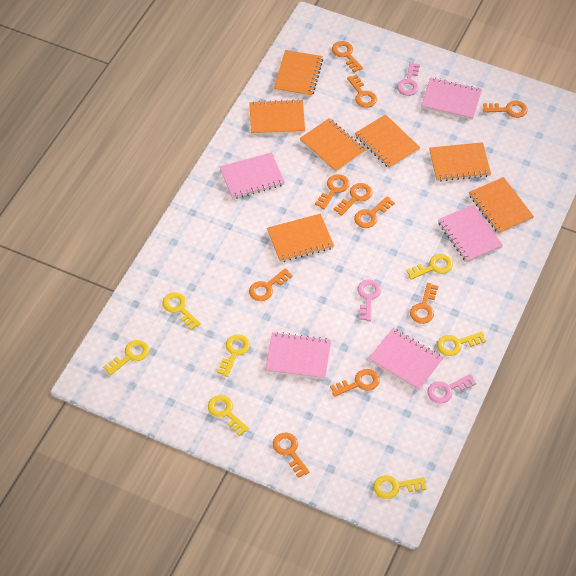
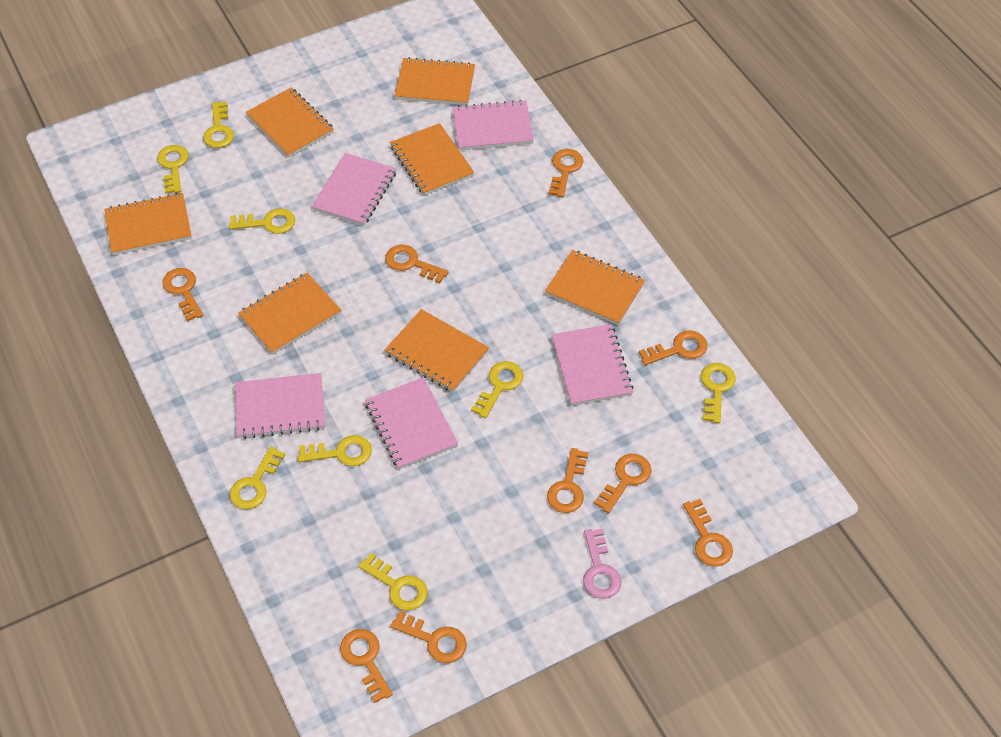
orange key: 10 -> 9
pink key: 3 -> 1
yellow key: 7 -> 8

